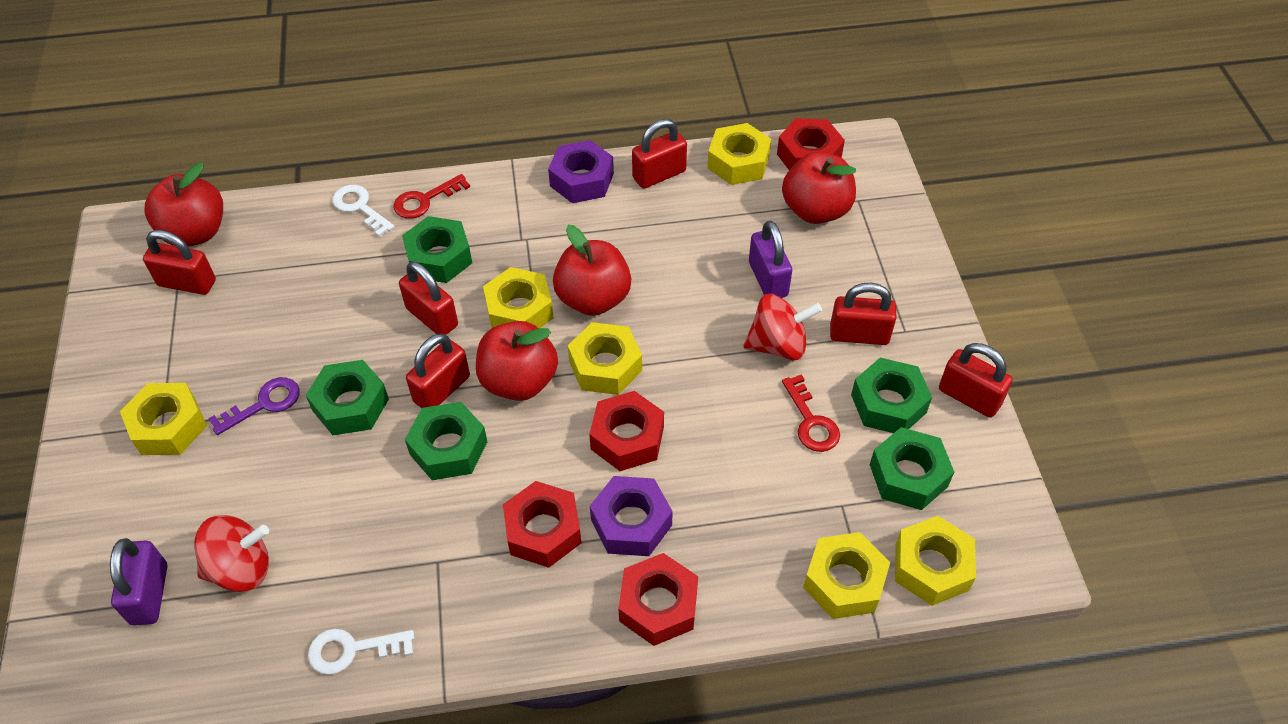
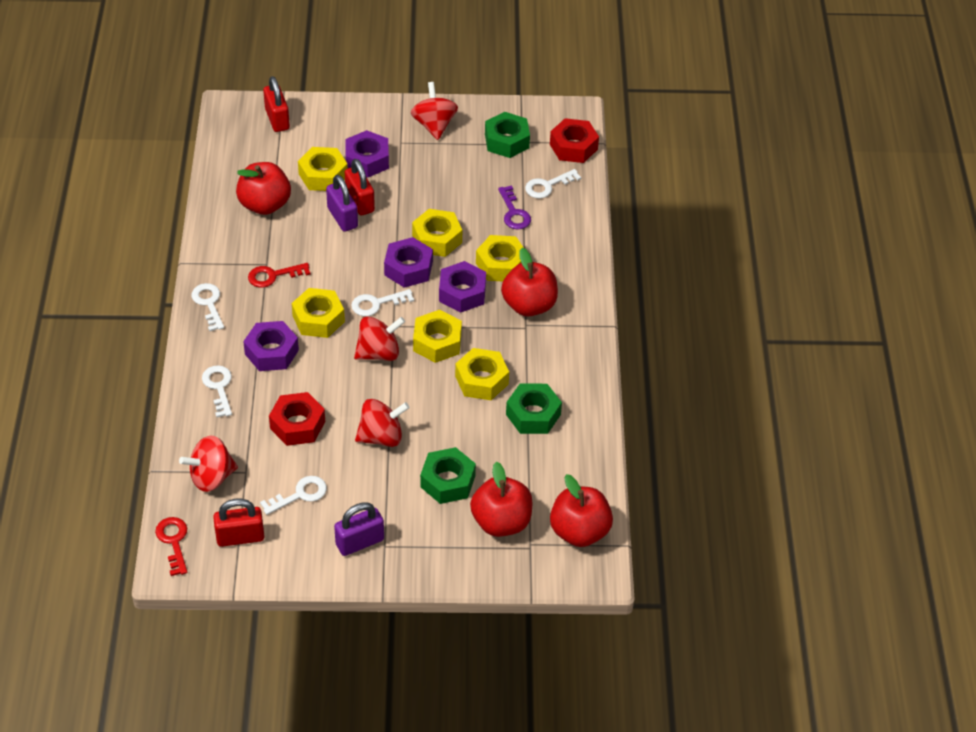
green nut: 5 -> 3
purple nut: 2 -> 4
red nut: 4 -> 2
red padlock: 6 -> 3
red spinning top: 2 -> 4
white key: 2 -> 5

